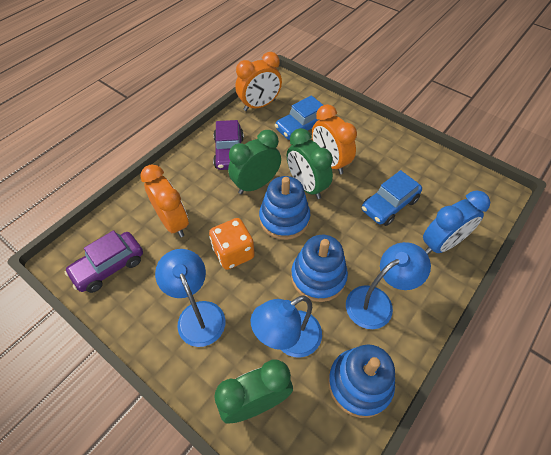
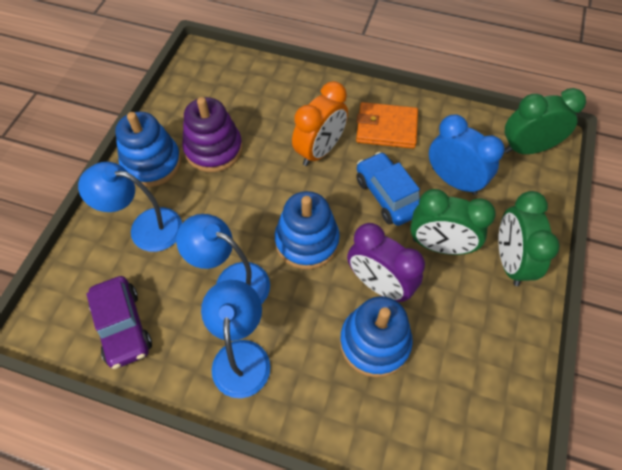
blue car: 2 -> 1
orange clock: 3 -> 1
orange dice: 1 -> 0
orange wallet: 0 -> 1
purple car: 2 -> 1
purple clock: 0 -> 1
purple stacking toy: 0 -> 1

